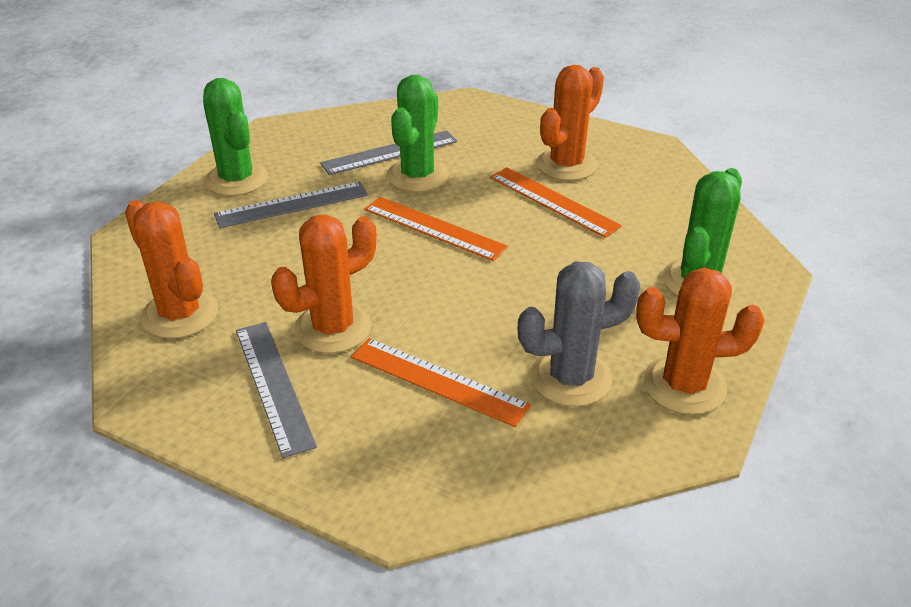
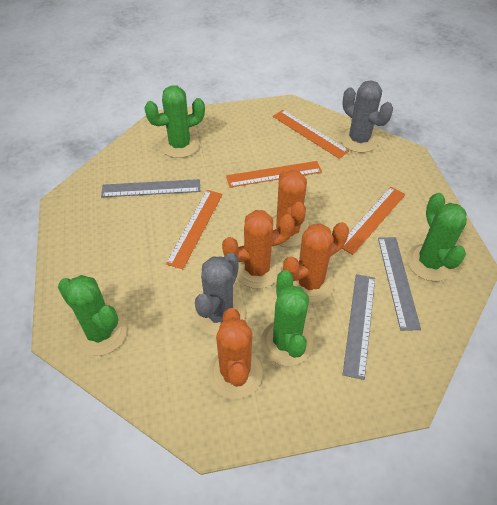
green cactus: 3 -> 4
grey cactus: 1 -> 2
orange ruler: 3 -> 4

